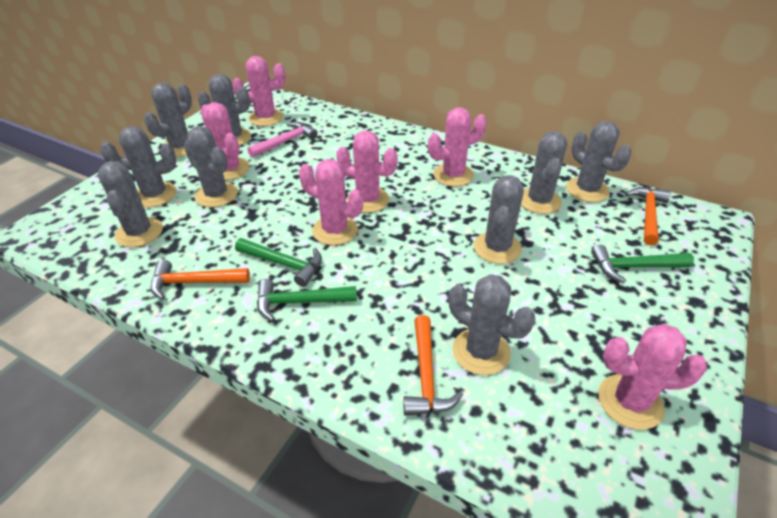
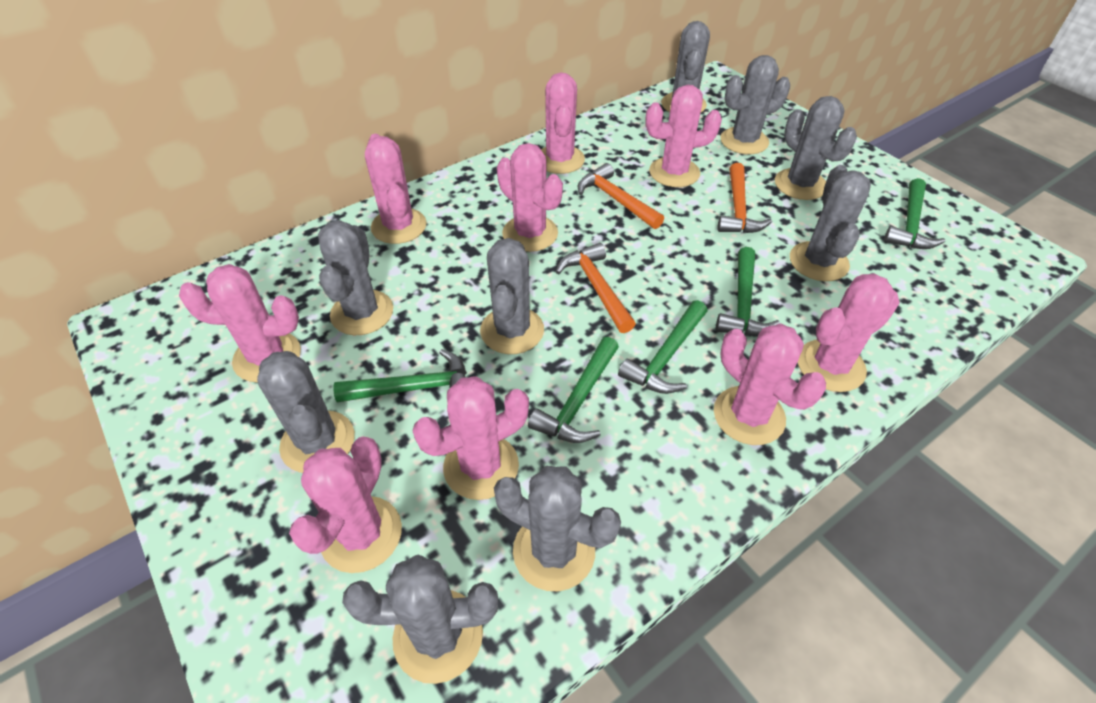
green hammer: 3 -> 5
pink cactus: 6 -> 9
pink hammer: 1 -> 0

